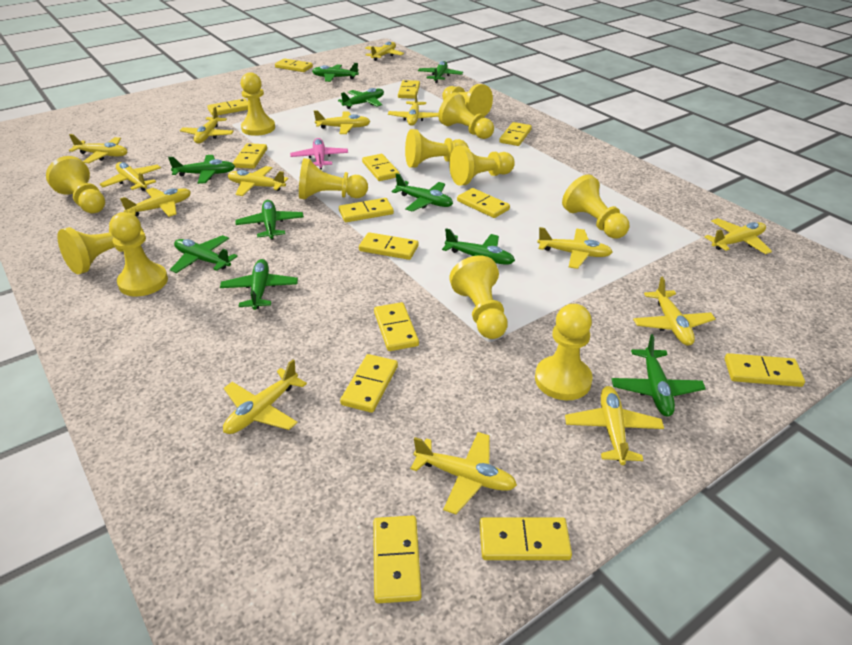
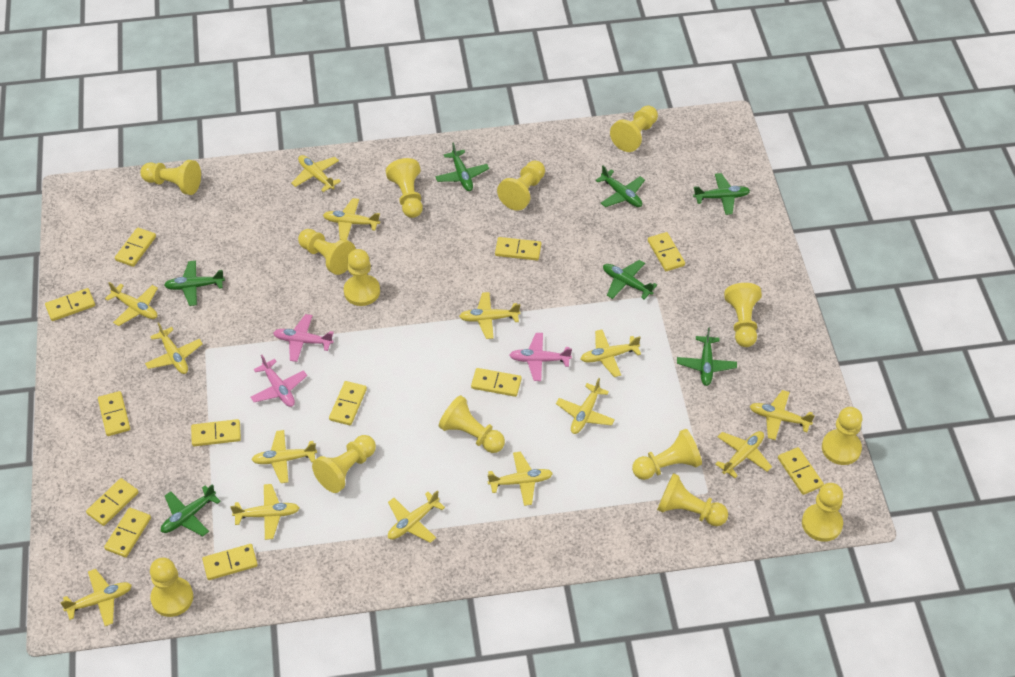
green plane: 10 -> 7
pink plane: 1 -> 3
yellow domino: 14 -> 12
yellow pawn: 12 -> 14

